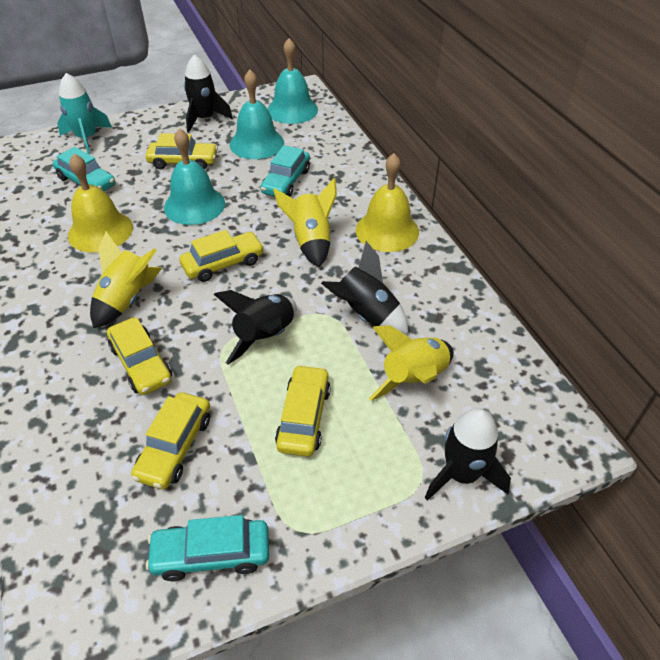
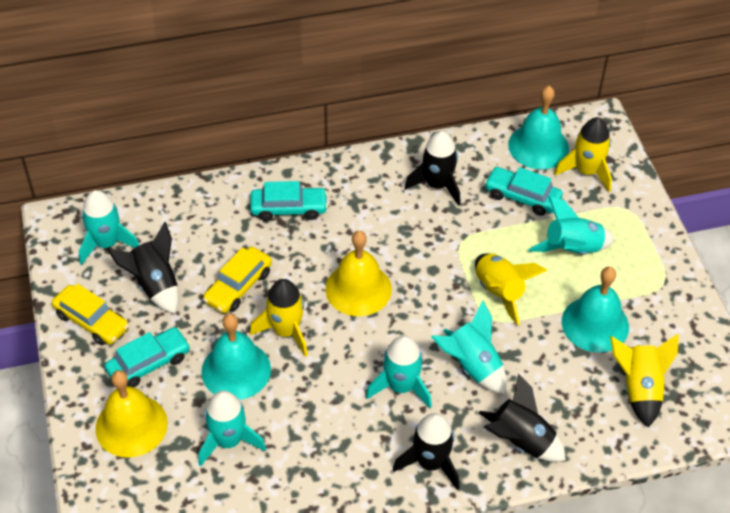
turquoise rocket: 1 -> 5
yellow car: 5 -> 2
yellow rocket: 3 -> 4

